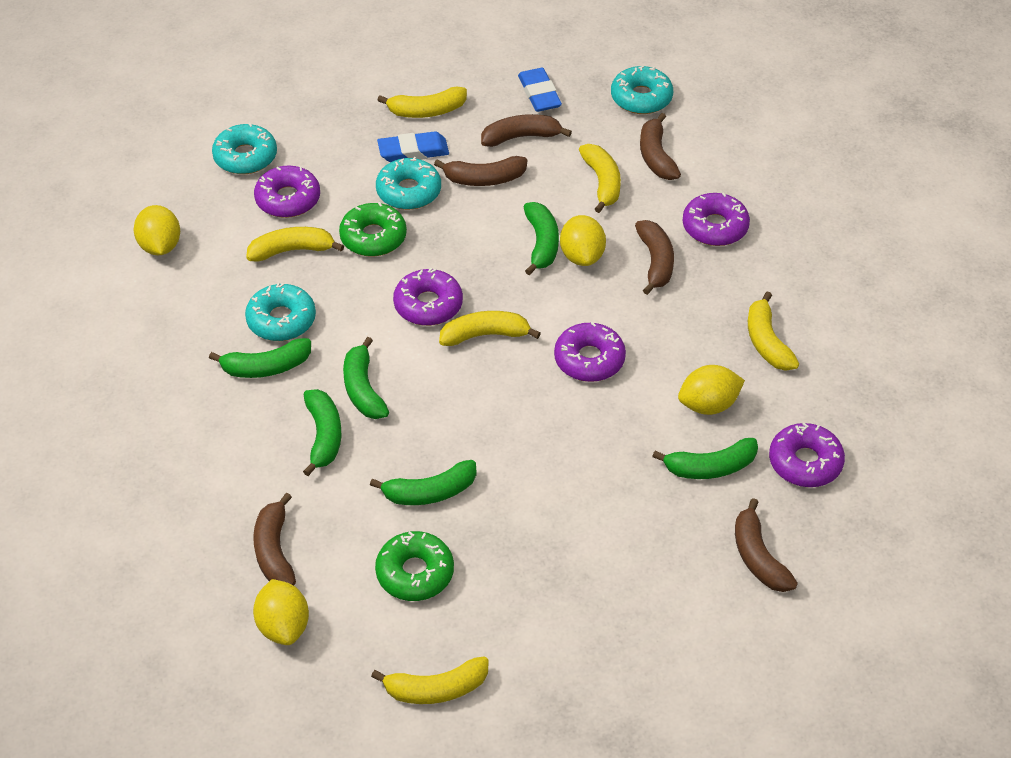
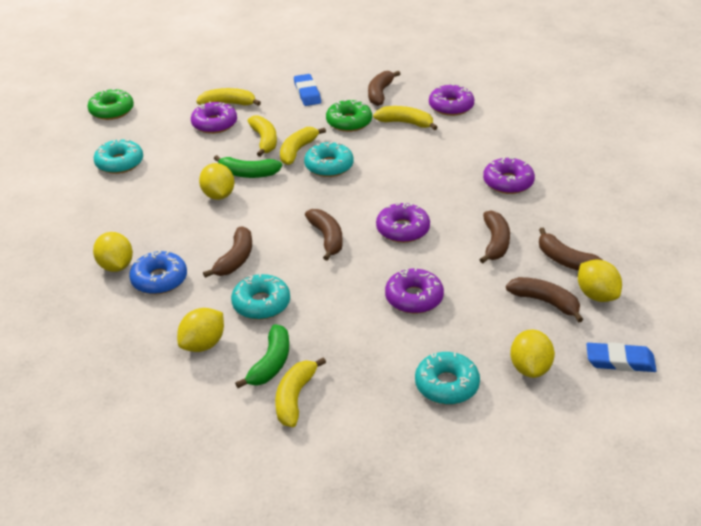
blue donut: 0 -> 1
green banana: 6 -> 2
yellow banana: 6 -> 5
yellow lemon: 4 -> 5

